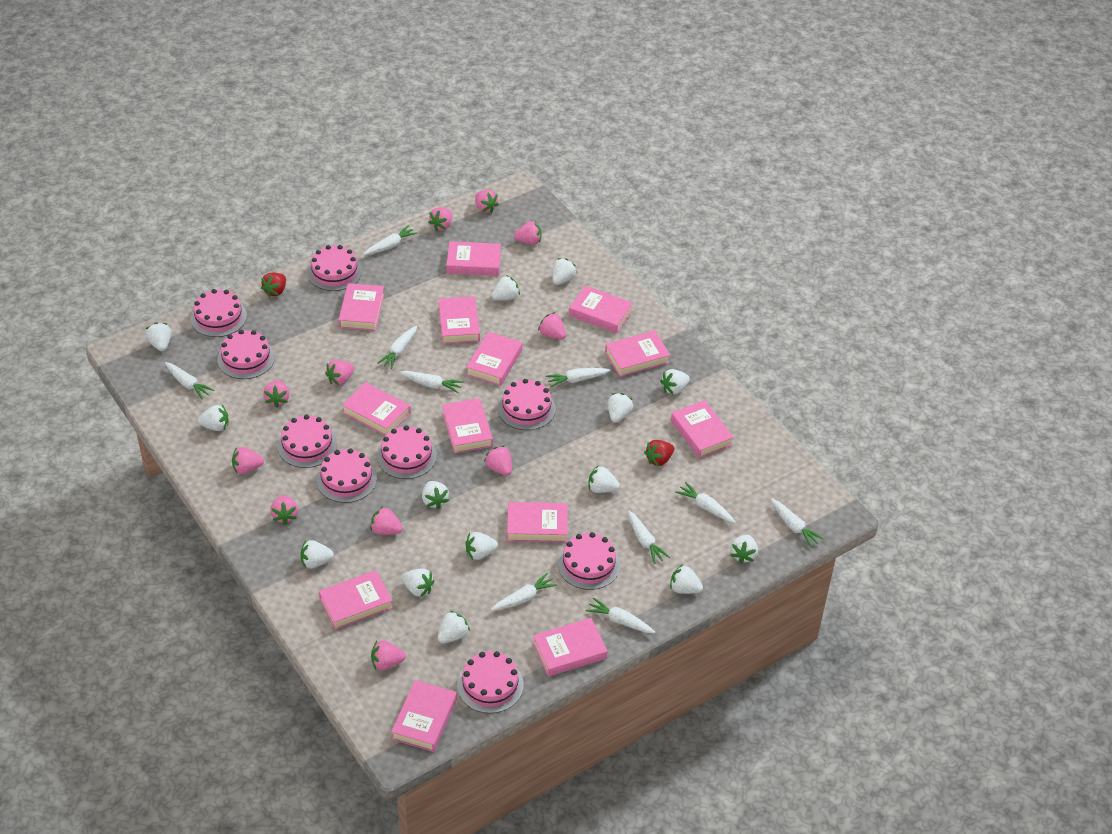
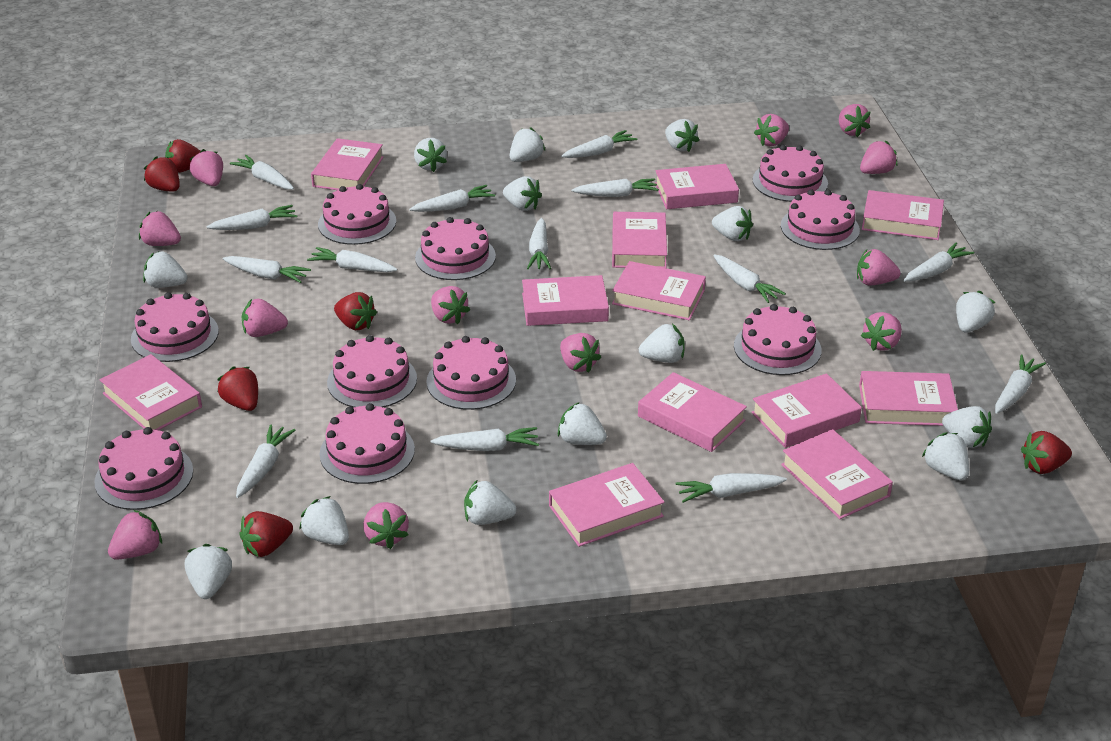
pink book: 13 -> 12
pink cake: 9 -> 10
pink strawberry: 11 -> 12
red strawberry: 2 -> 6
white carrot: 10 -> 14

